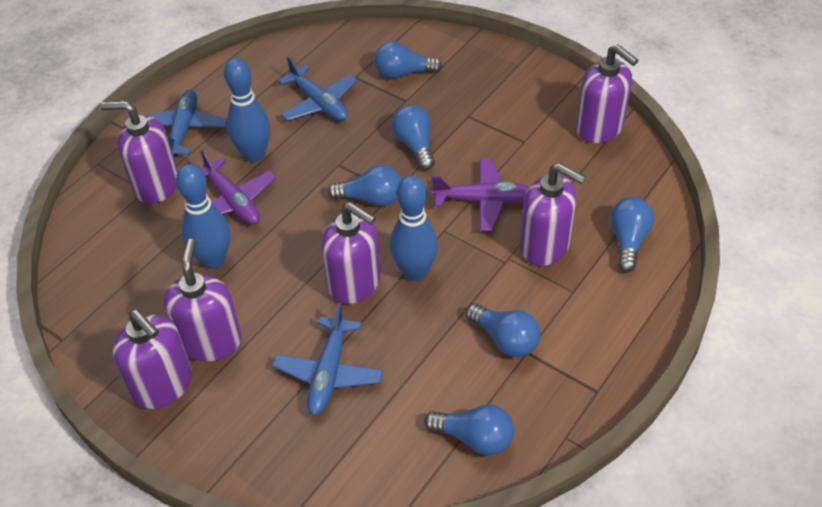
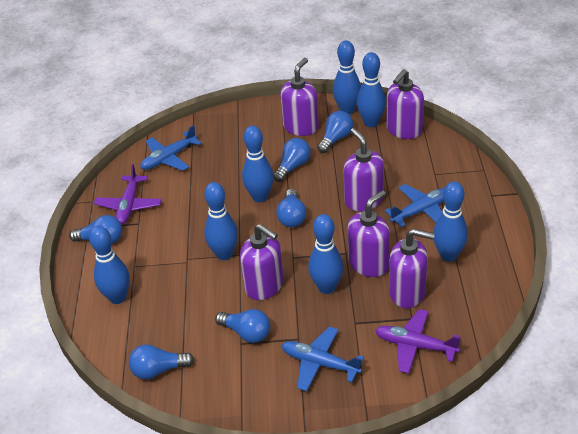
blue bowling pin: 3 -> 7

